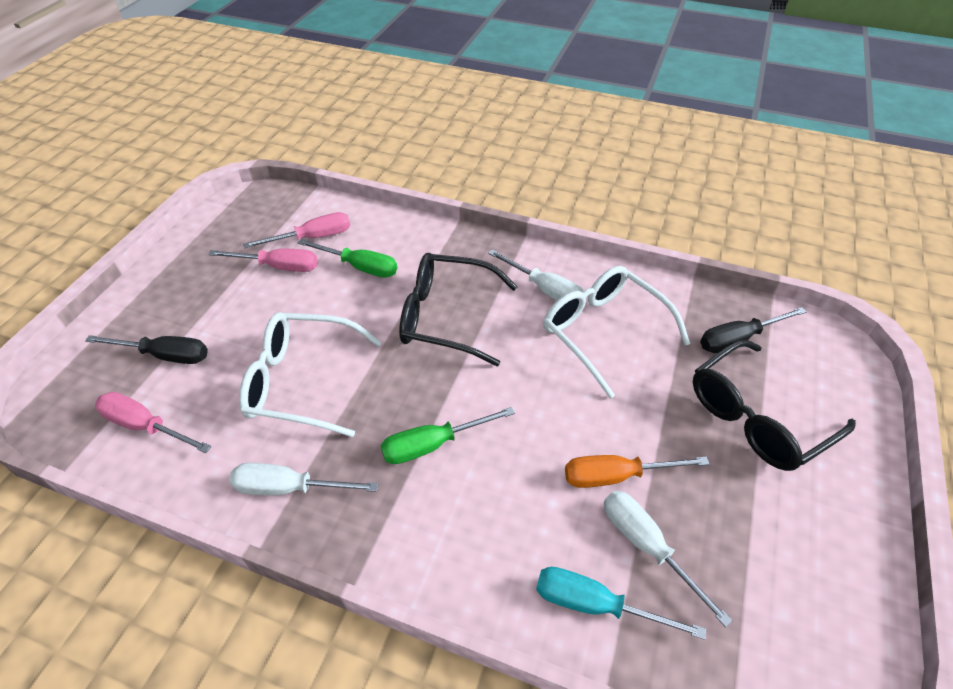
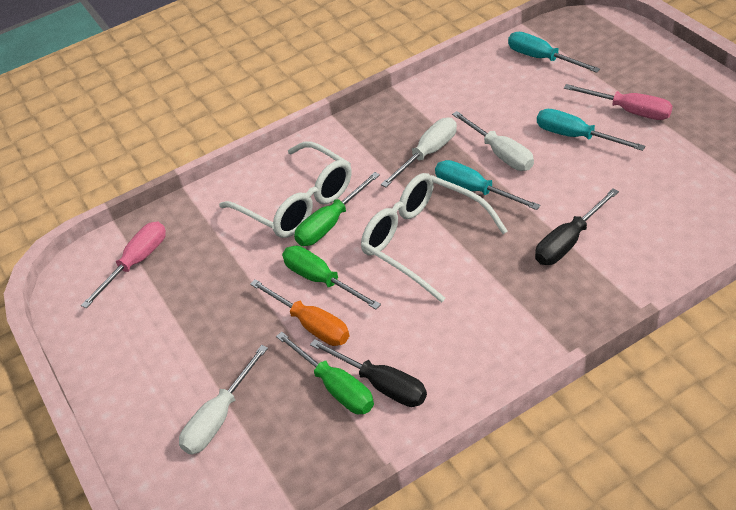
black glasses: 2 -> 0
green screwdriver: 2 -> 3
pink screwdriver: 3 -> 2
turquoise screwdriver: 1 -> 3

